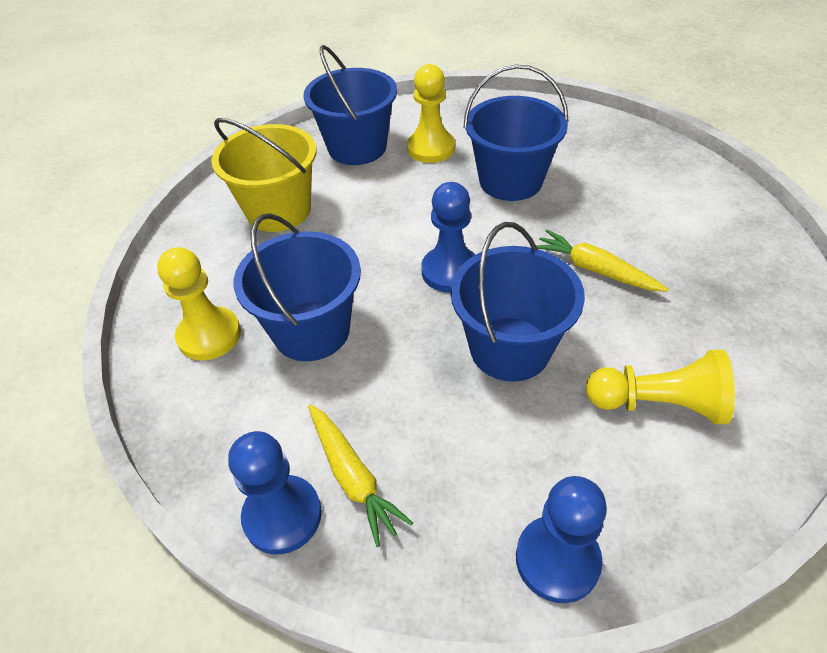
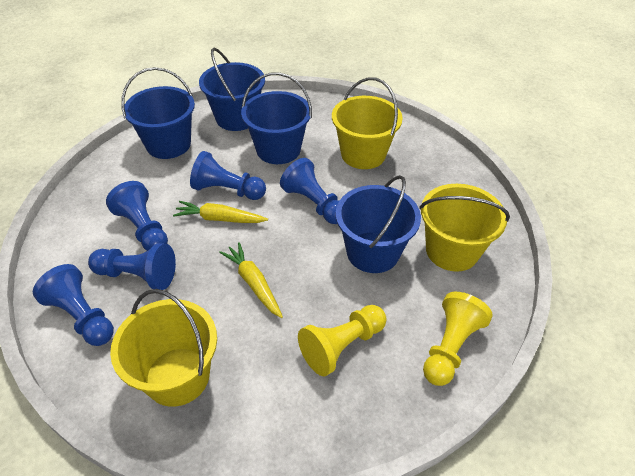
blue pawn: 3 -> 5
yellow bucket: 1 -> 3
yellow pawn: 3 -> 2

